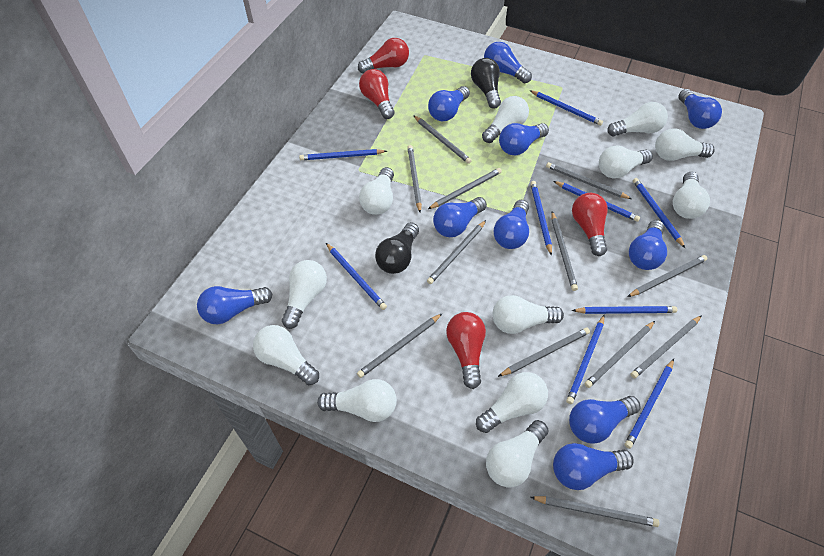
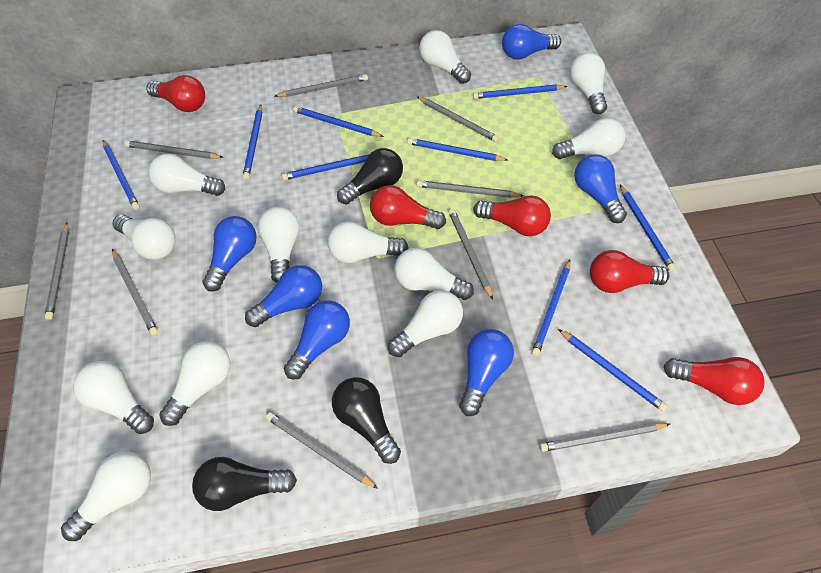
black light bulb: 2 -> 3
blue light bulb: 10 -> 6
grey pencil: 12 -> 9
red light bulb: 4 -> 5

